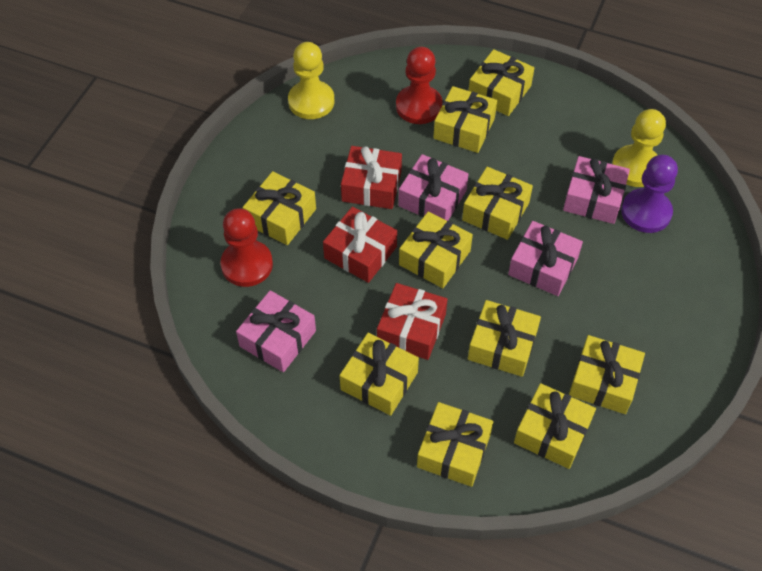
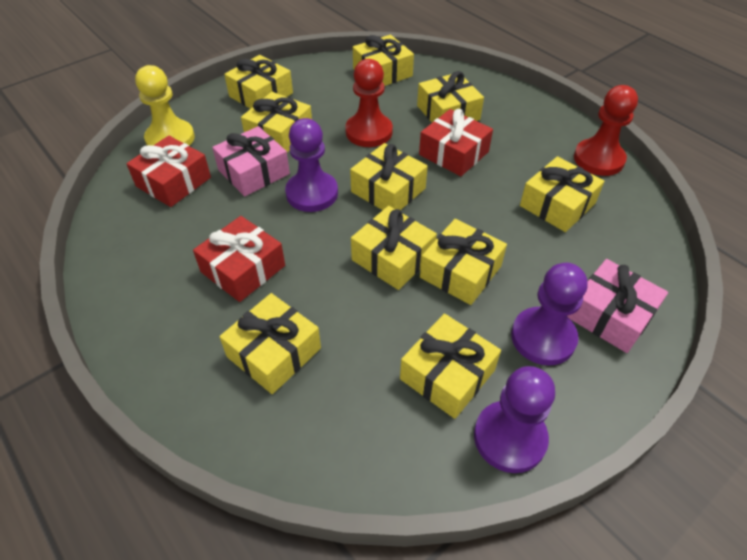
pink gift: 4 -> 2
purple pawn: 1 -> 3
yellow pawn: 2 -> 1

